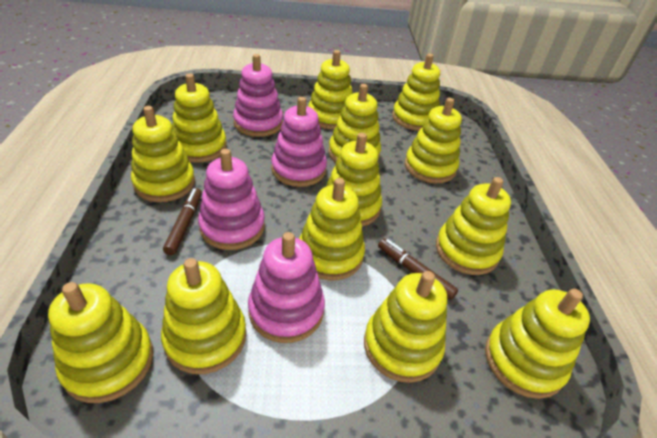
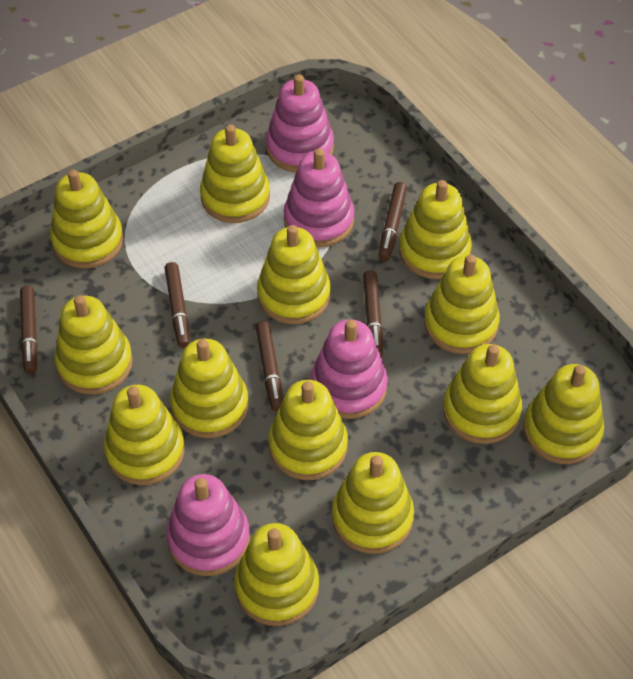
brown marker: 2 -> 5

